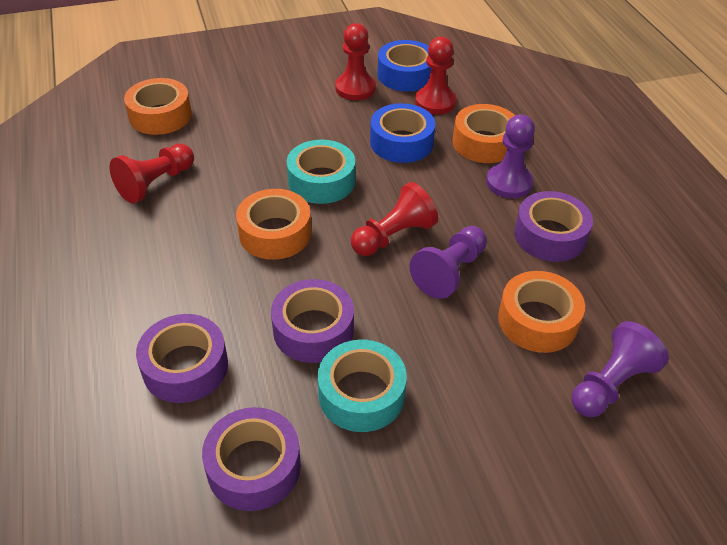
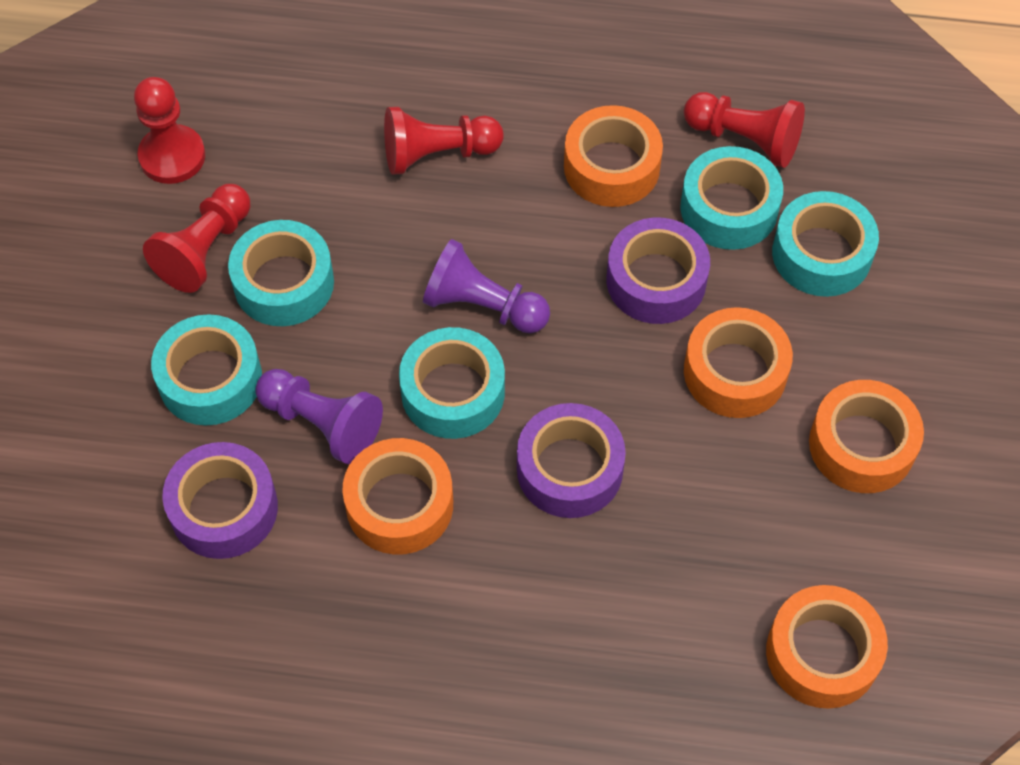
blue tape: 2 -> 0
orange tape: 4 -> 5
purple pawn: 3 -> 2
purple tape: 4 -> 3
turquoise tape: 2 -> 5

